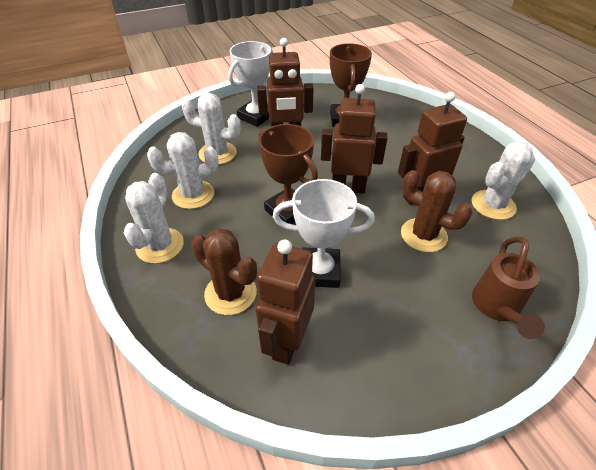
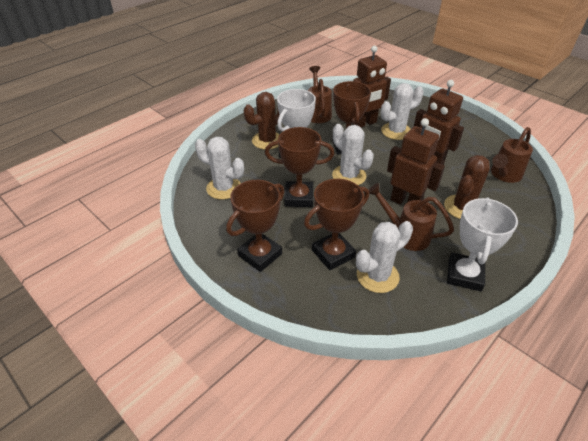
brown robot: 4 -> 3
brown trophy: 2 -> 4
brown watering can: 1 -> 3

